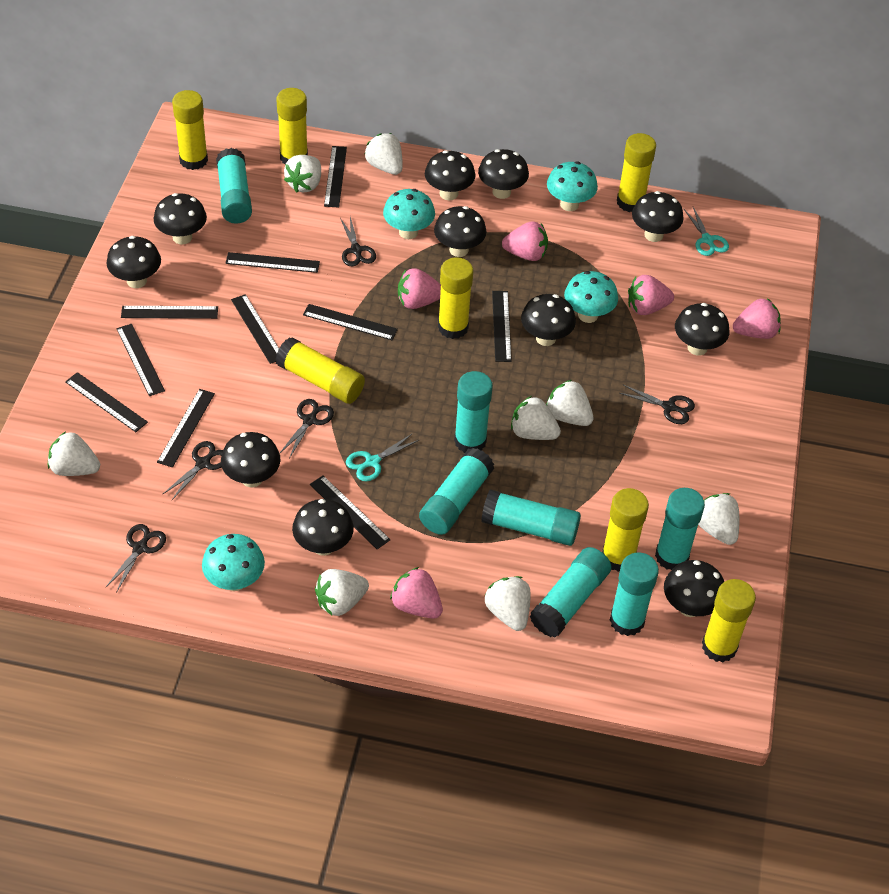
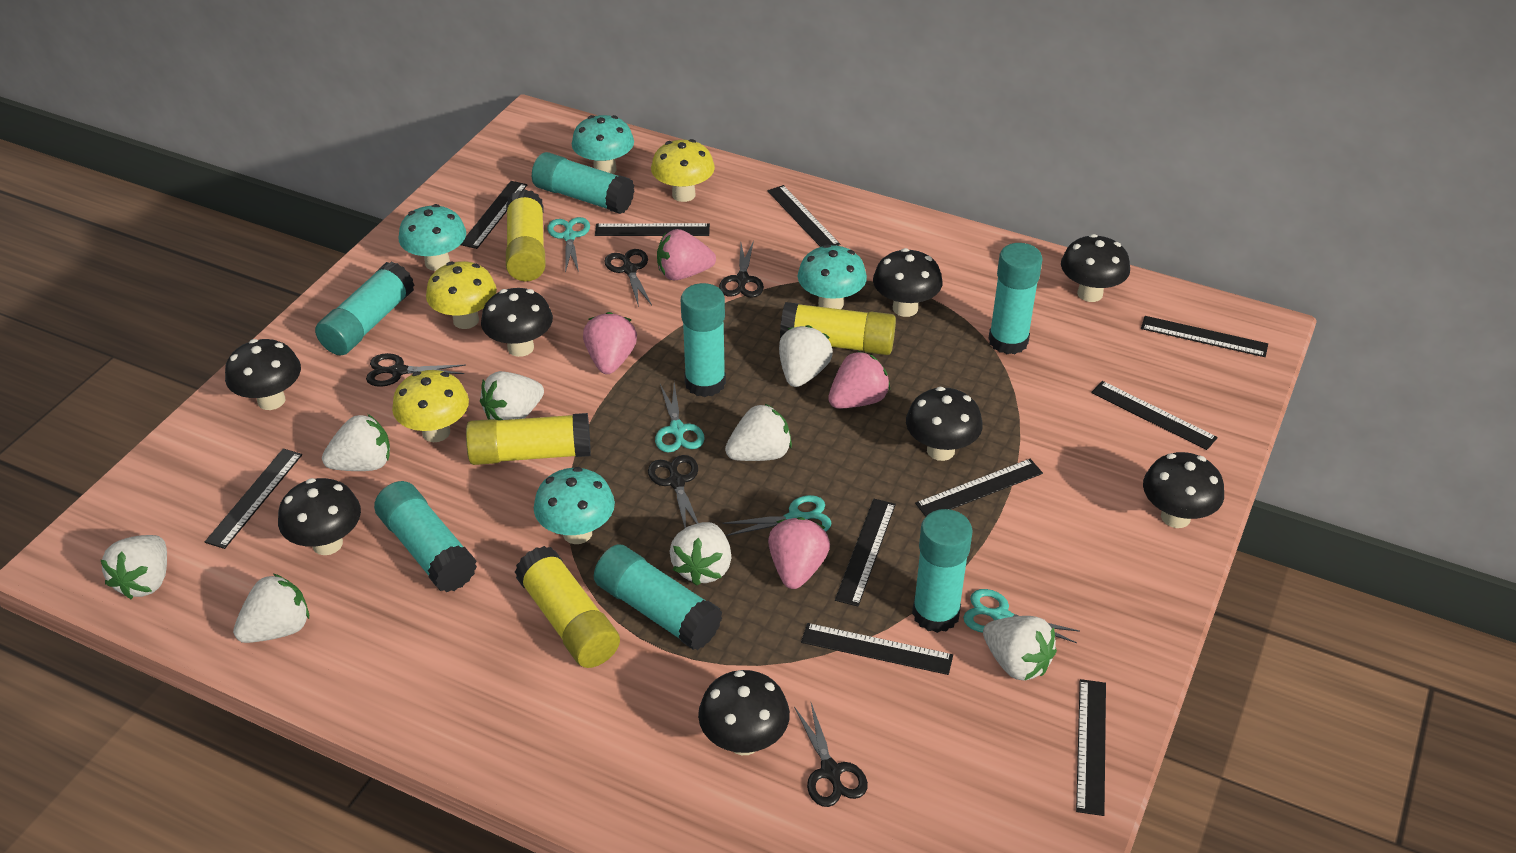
black mushroom: 11 -> 8
pink strawberry: 5 -> 4
turquoise scissors: 2 -> 4
yellow glue stick: 7 -> 4
yellow mushroom: 0 -> 3

